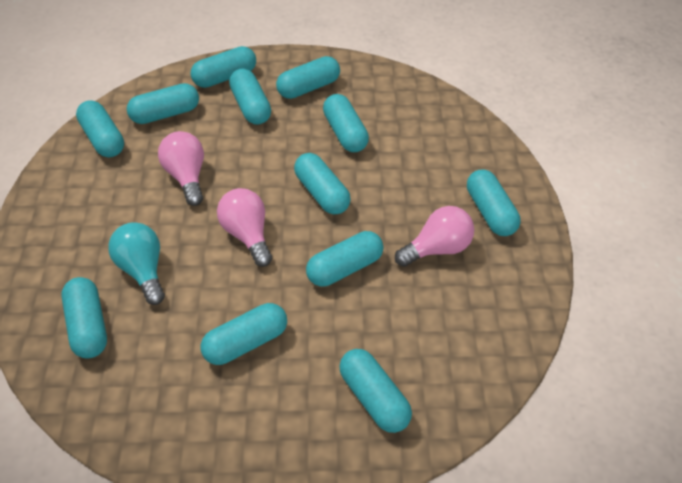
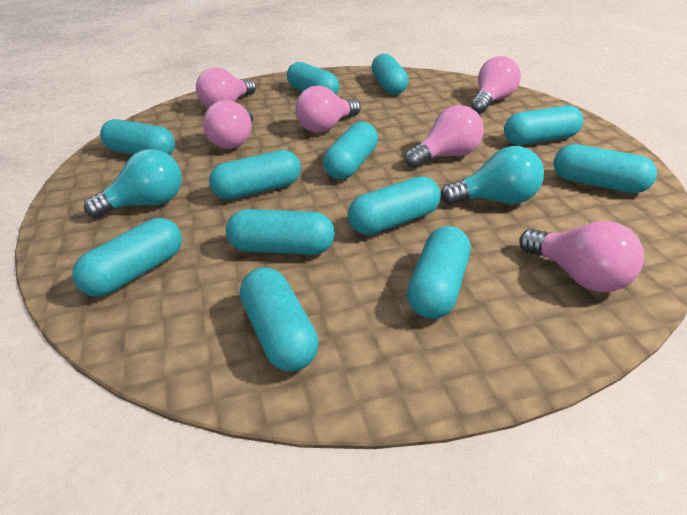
pink light bulb: 3 -> 6
turquoise light bulb: 1 -> 2

